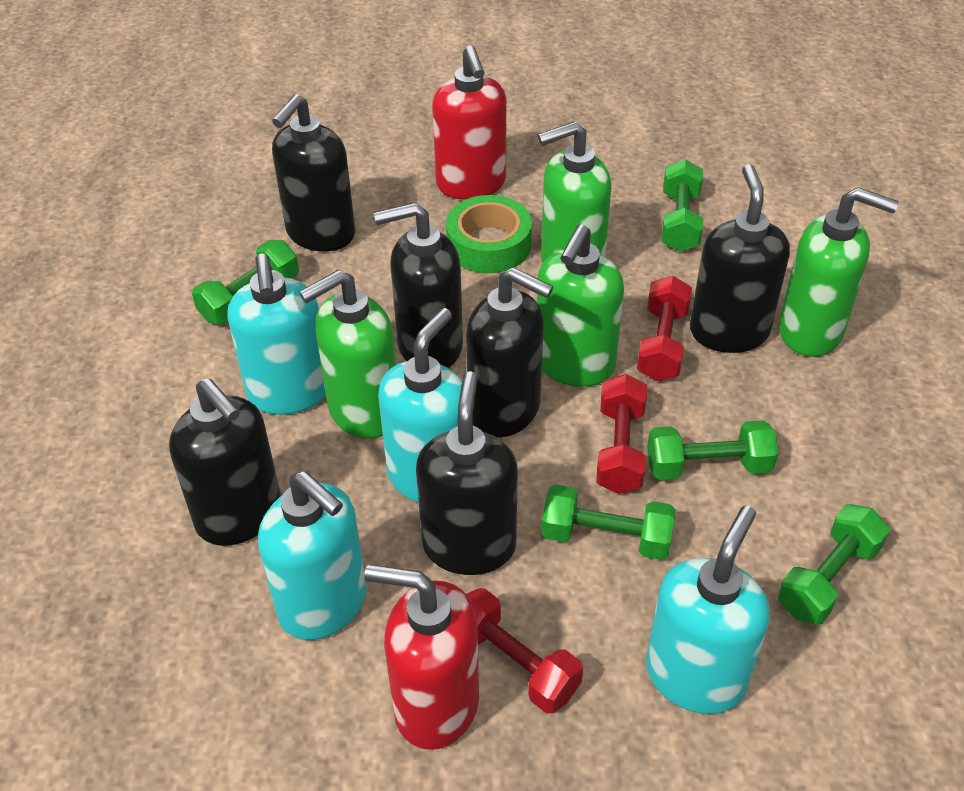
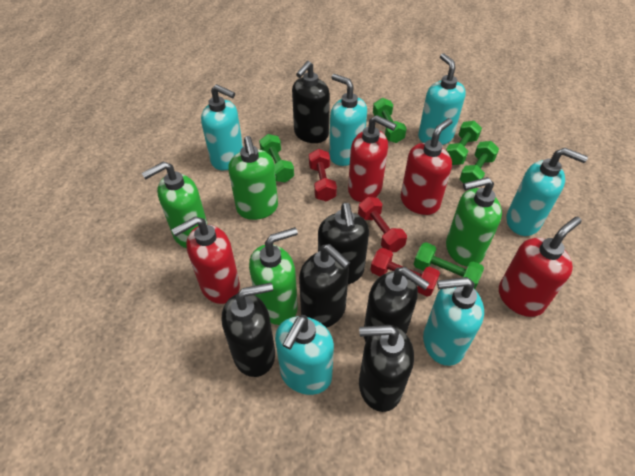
green tape: 1 -> 0
red soap dispenser: 2 -> 4
turquoise soap dispenser: 4 -> 6

